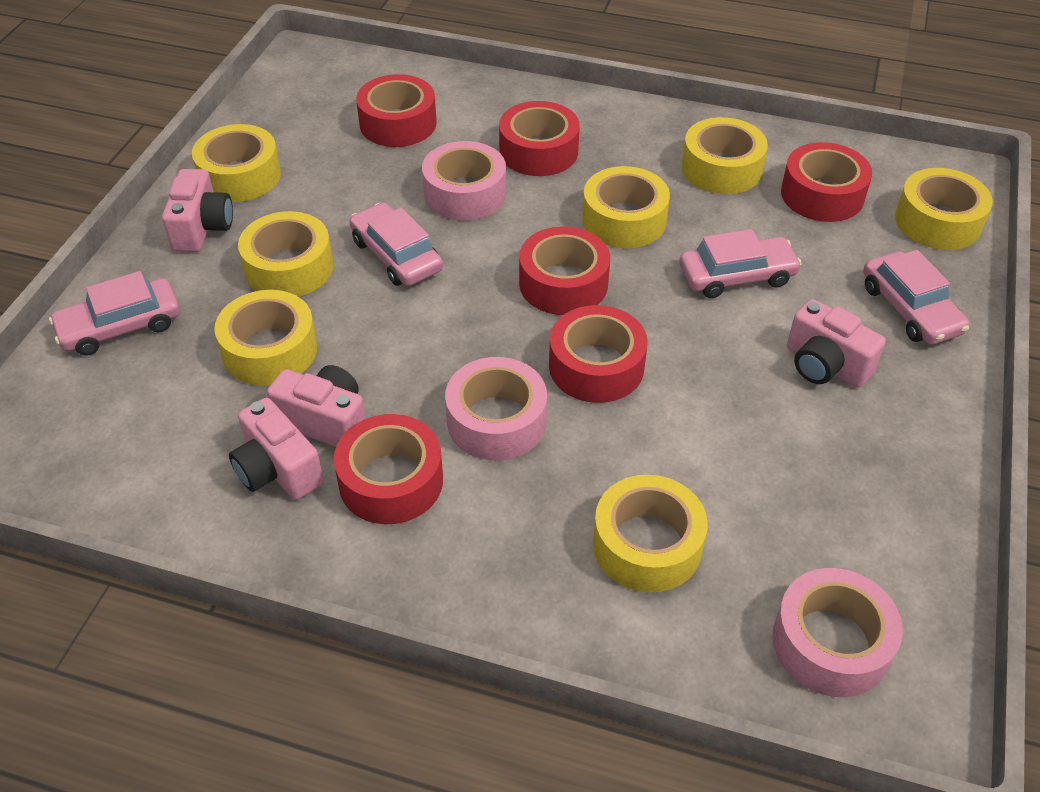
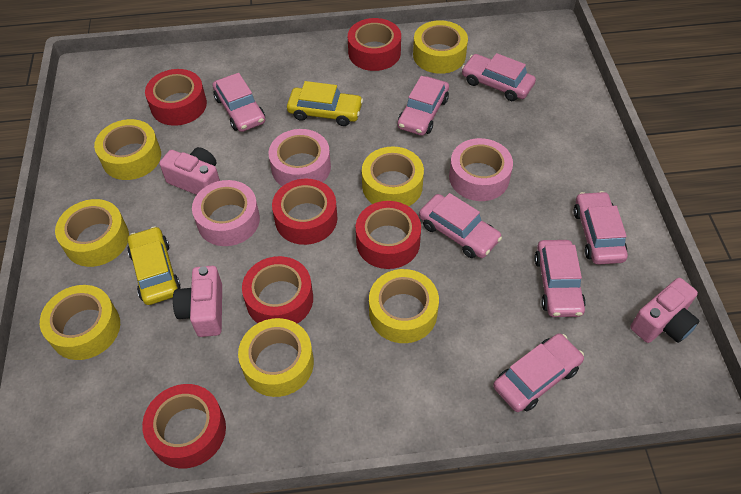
pink camera: 4 -> 3
pink car: 4 -> 7
yellow car: 0 -> 2

